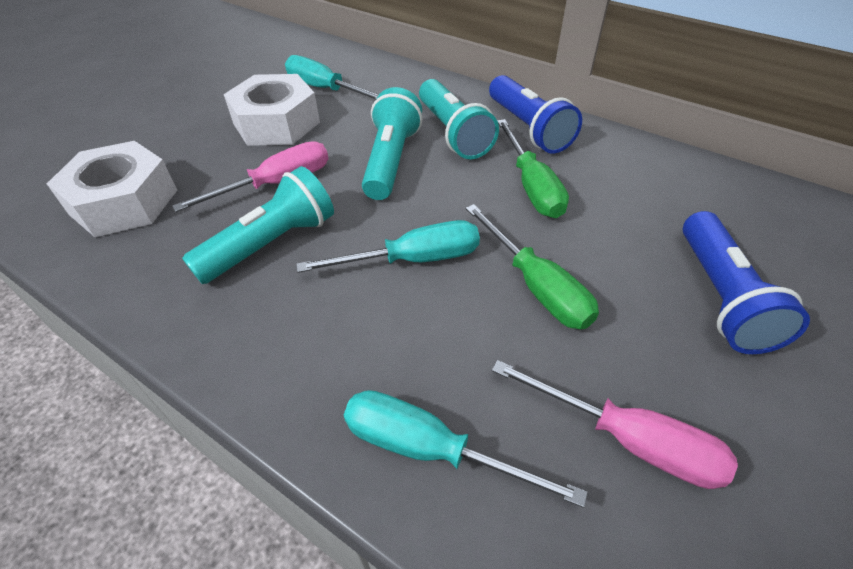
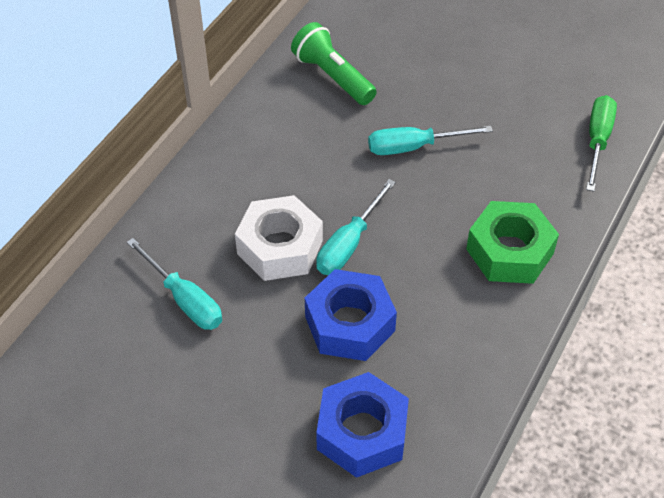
blue flashlight: 2 -> 0
blue nut: 0 -> 2
green flashlight: 0 -> 1
green nut: 0 -> 1
green screwdriver: 2 -> 1
pink screwdriver: 2 -> 0
turquoise flashlight: 3 -> 0
white nut: 2 -> 1

